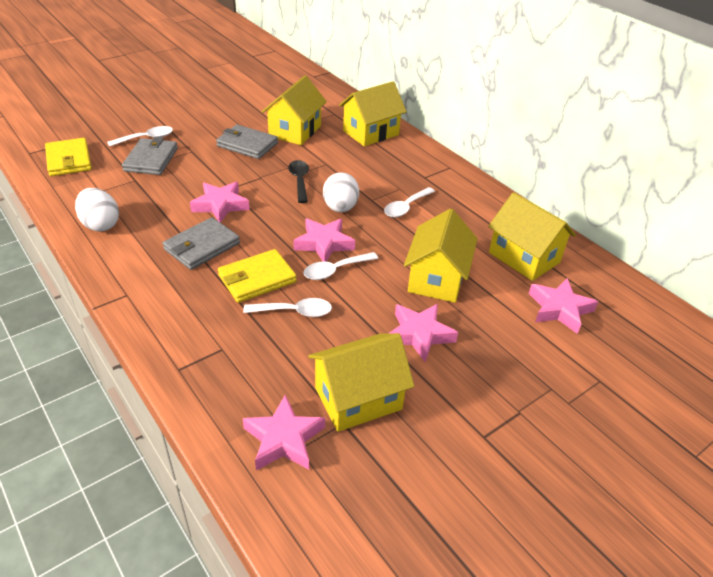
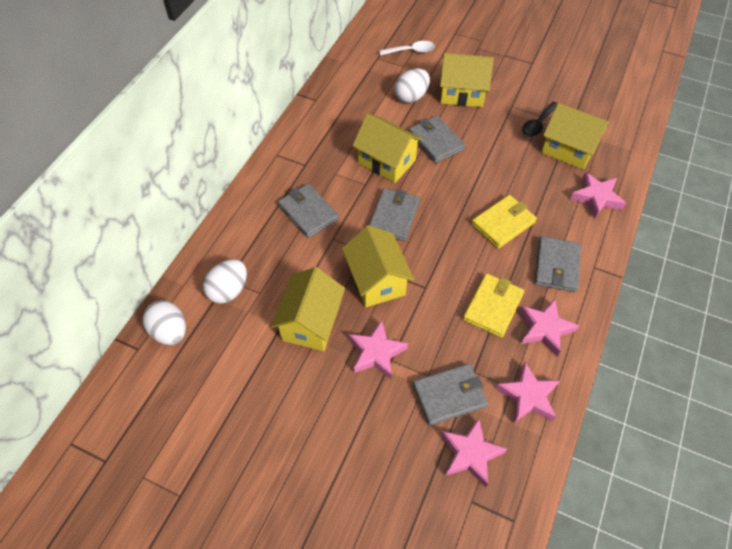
grey wallet: 3 -> 5
white egg: 2 -> 3
white spoon: 4 -> 1

